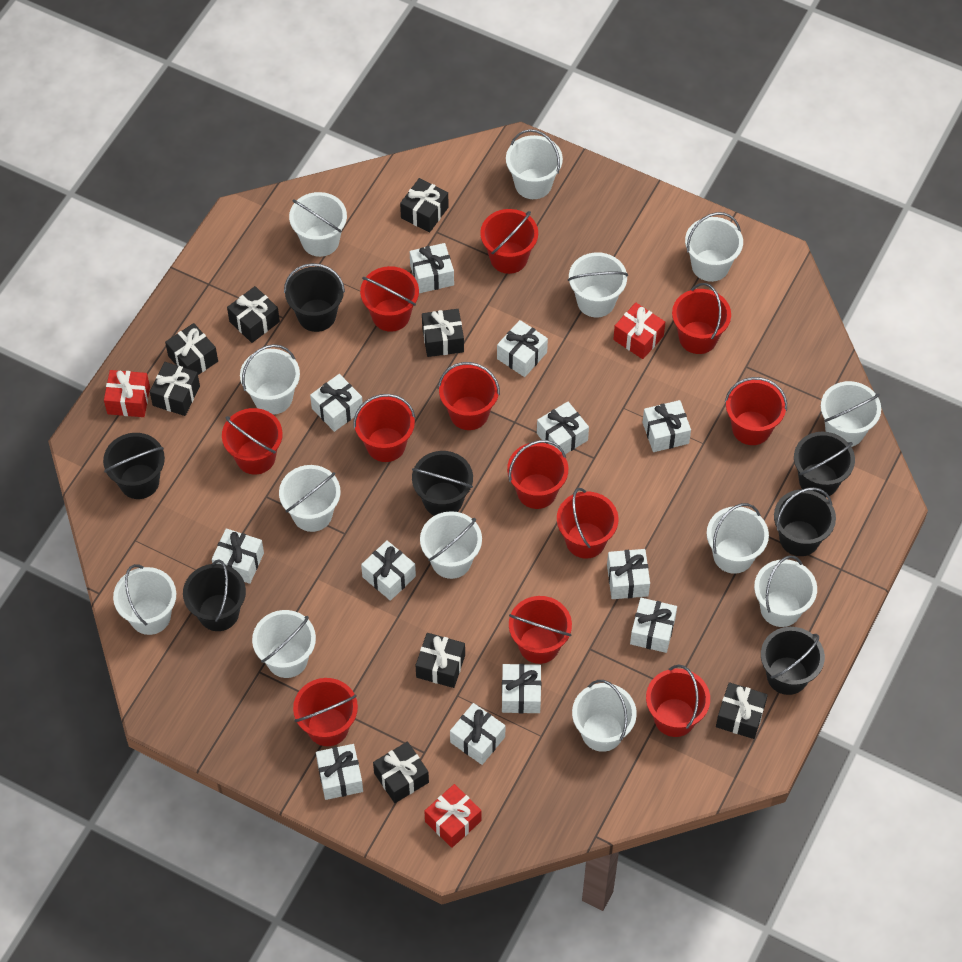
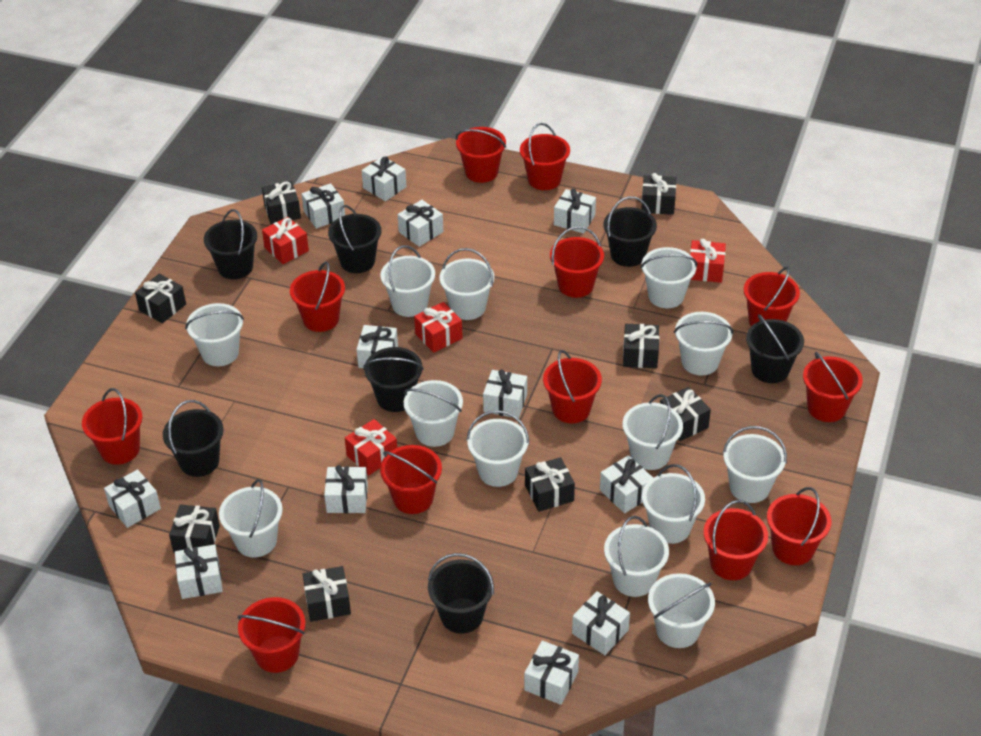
red gift: 3 -> 4

